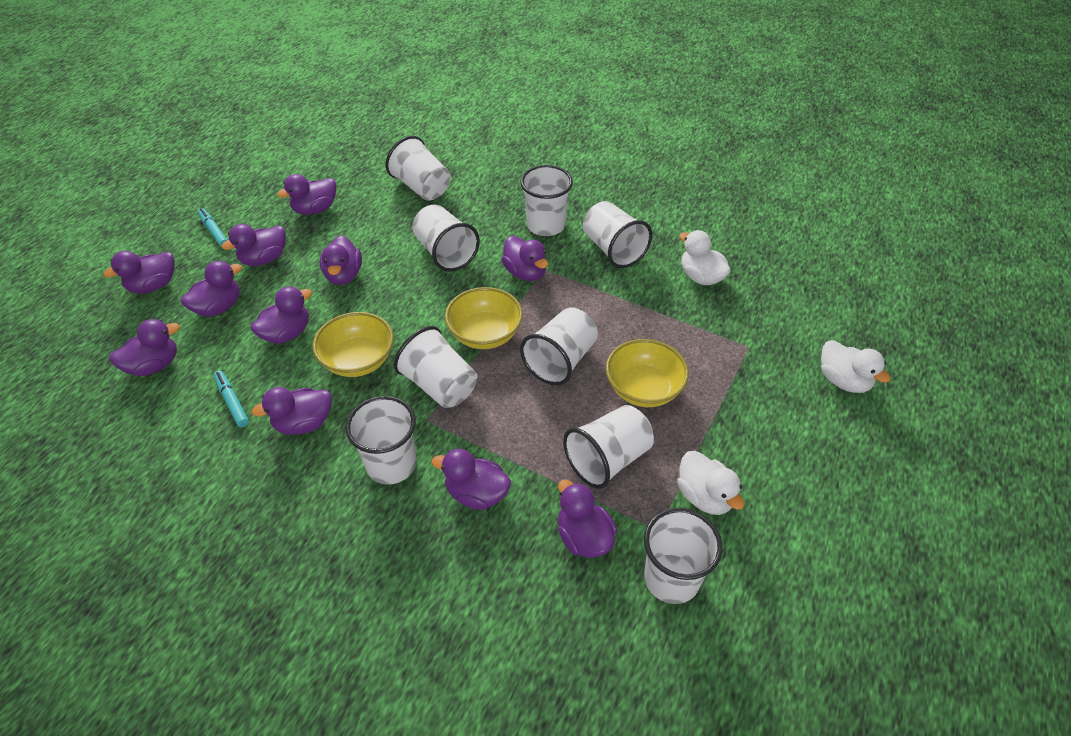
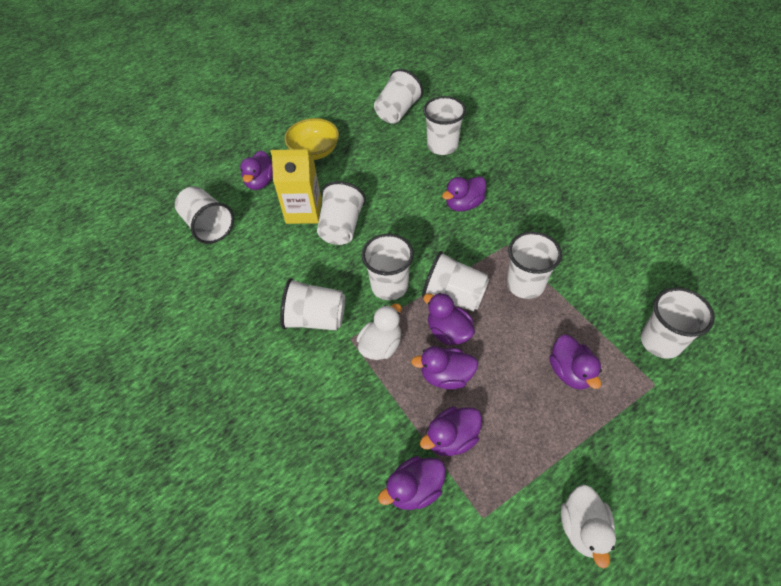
purple duck: 11 -> 7
turquoise marker: 2 -> 0
white duck: 3 -> 2
yellow bowl: 3 -> 1
yellow carton: 0 -> 1

